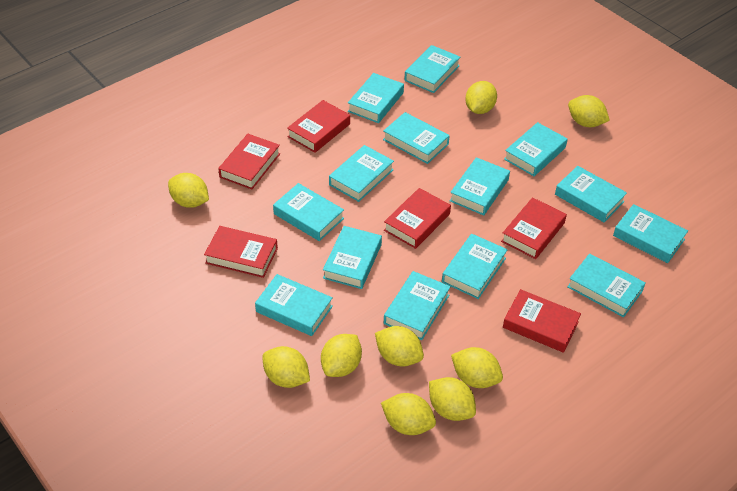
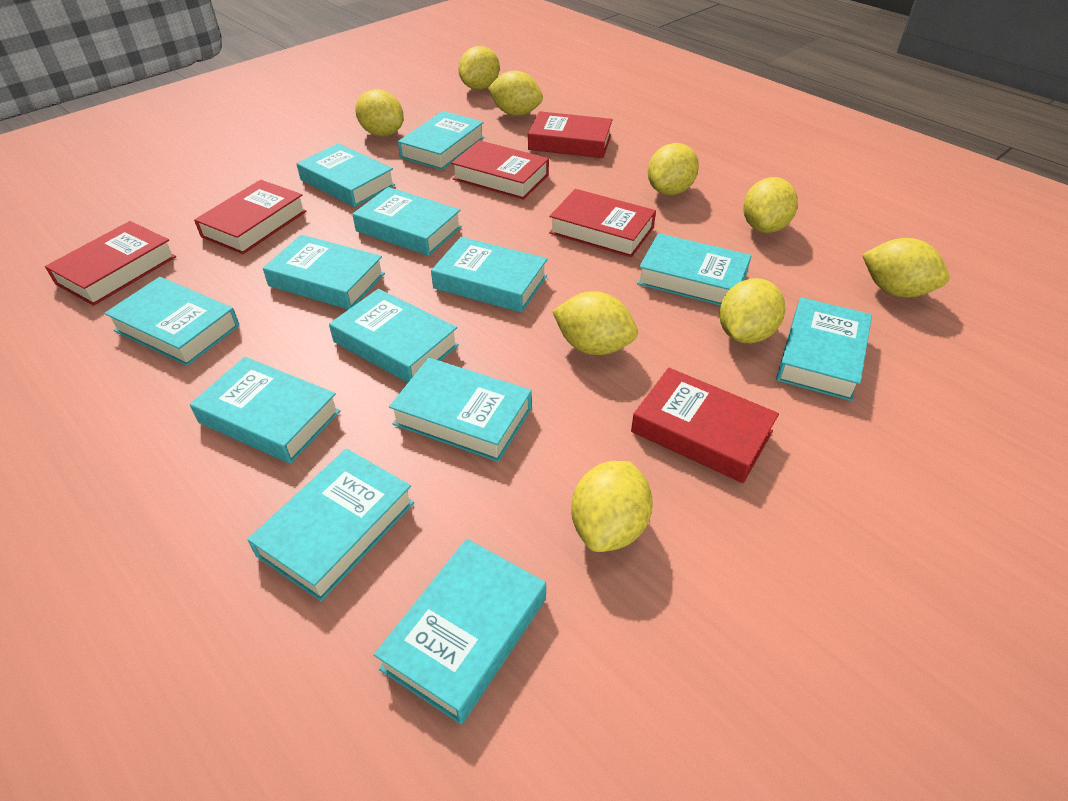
turquoise book: 14 -> 13

